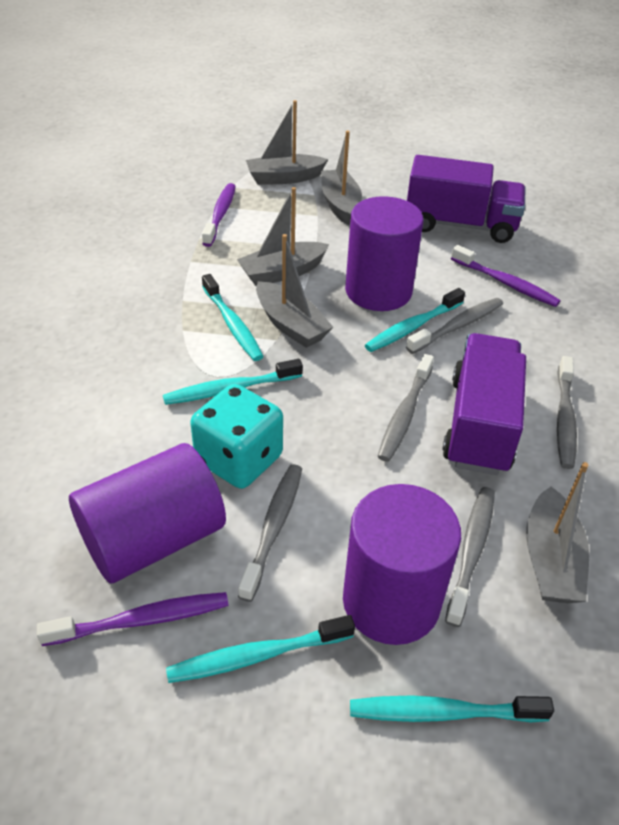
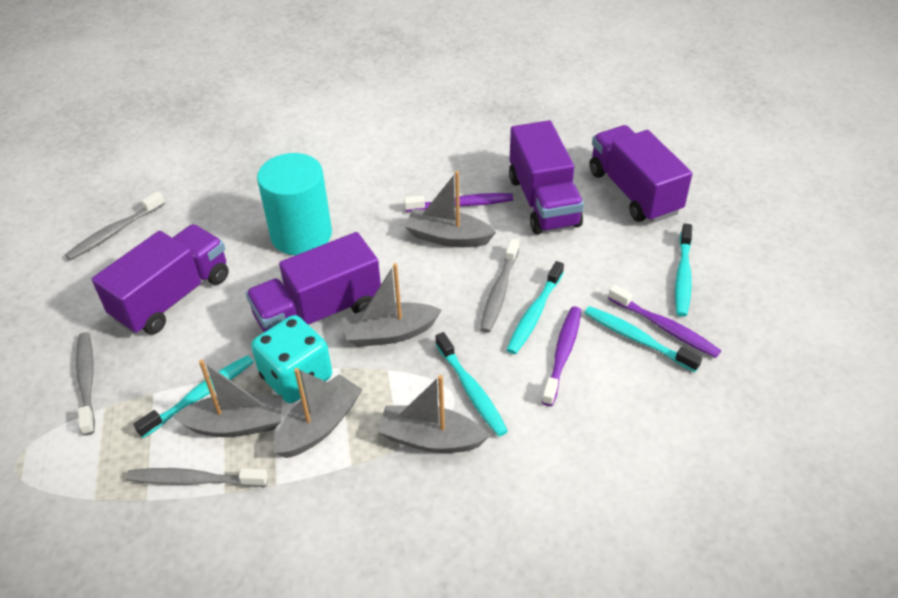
grey toothbrush: 5 -> 4
purple cylinder: 3 -> 0
purple truck: 2 -> 4
turquoise cylinder: 0 -> 1

